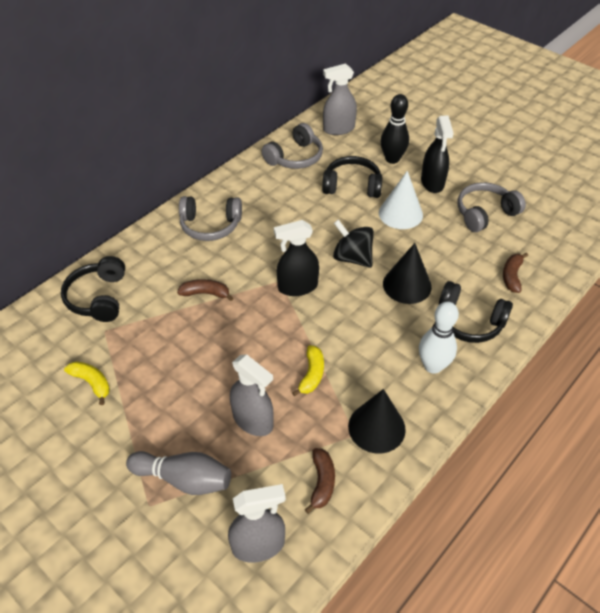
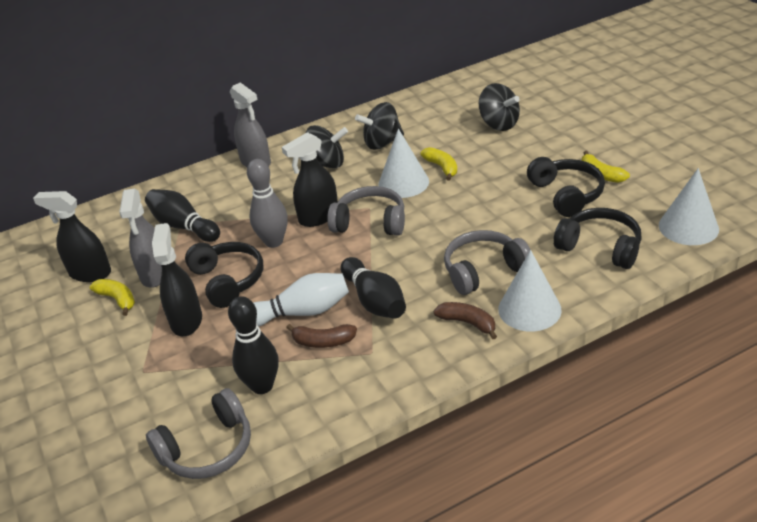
black bowling pin: 1 -> 3
black cone: 2 -> 0
black spinning top: 1 -> 3
black spray bottle: 2 -> 3
brown banana: 3 -> 2
grey spray bottle: 3 -> 2
white cone: 1 -> 3
yellow banana: 2 -> 3

